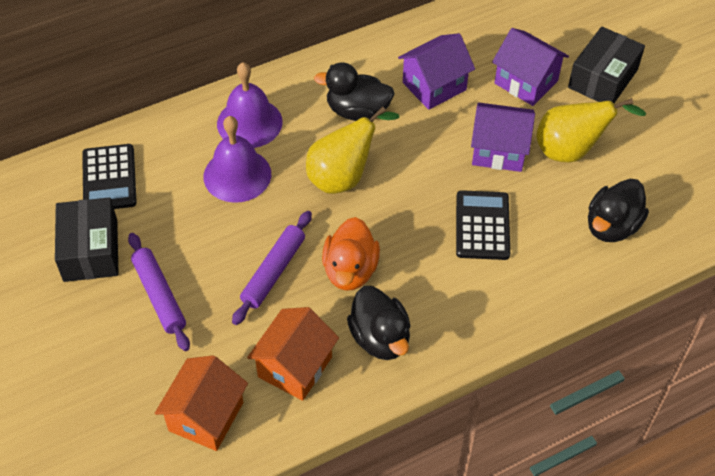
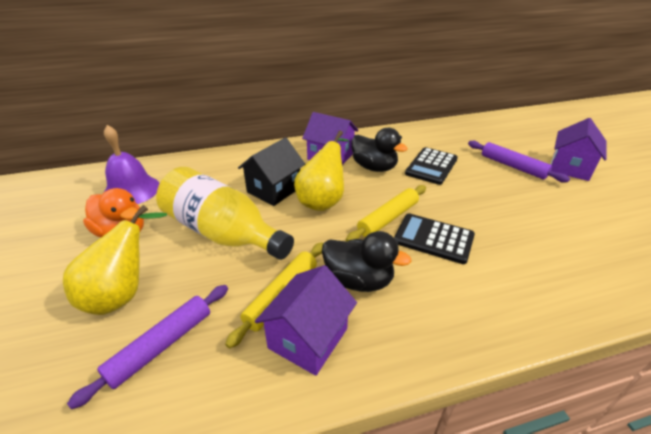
black box: 2 -> 0
black duck: 3 -> 2
black house: 0 -> 1
orange house: 2 -> 0
purple bell: 2 -> 1
yellow bottle: 0 -> 1
yellow rolling pin: 0 -> 2

